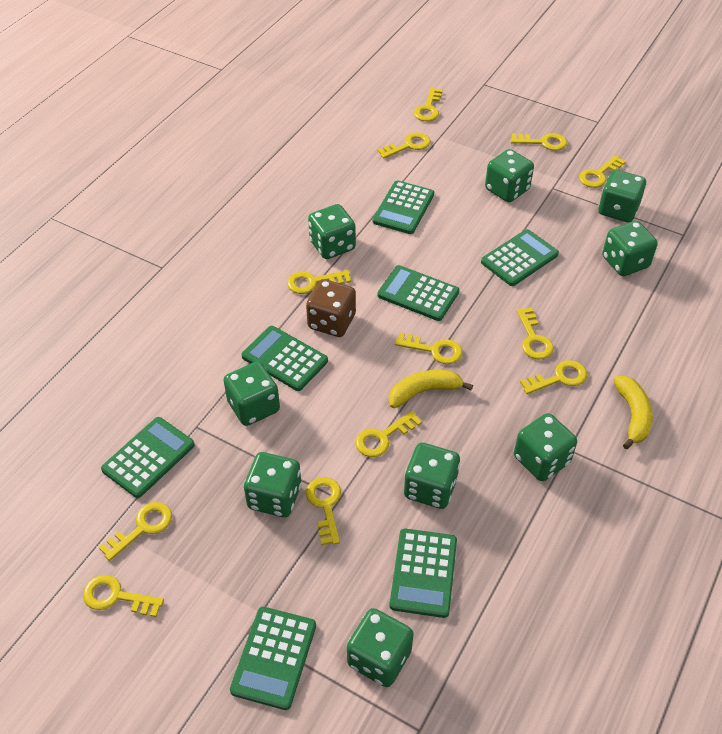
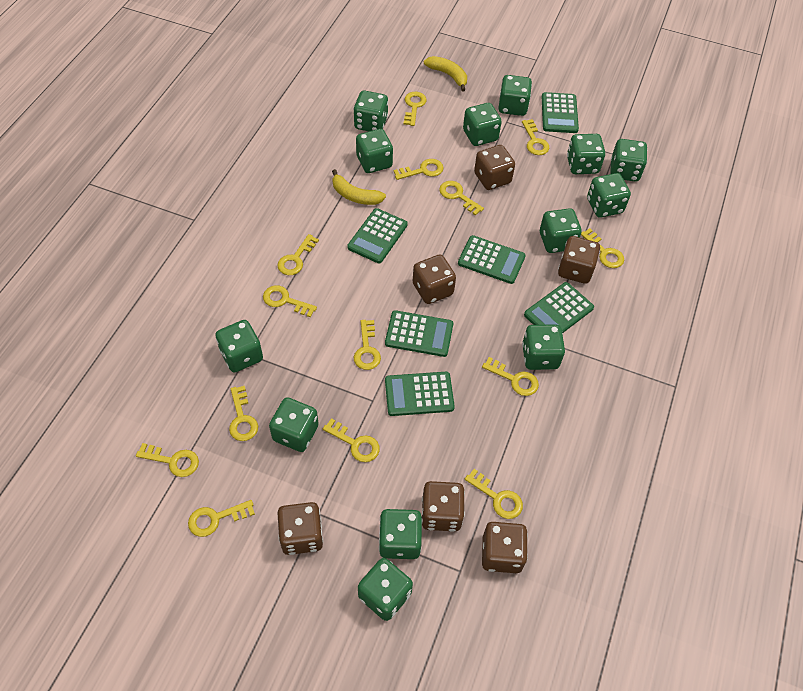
brown dice: 1 -> 6
green calculator: 7 -> 6
green dice: 9 -> 13
yellow key: 12 -> 14

